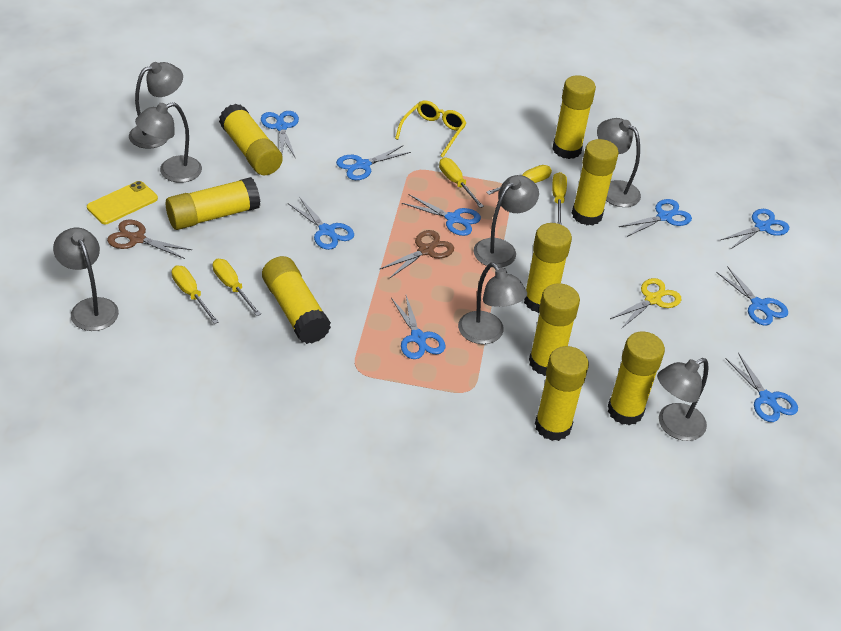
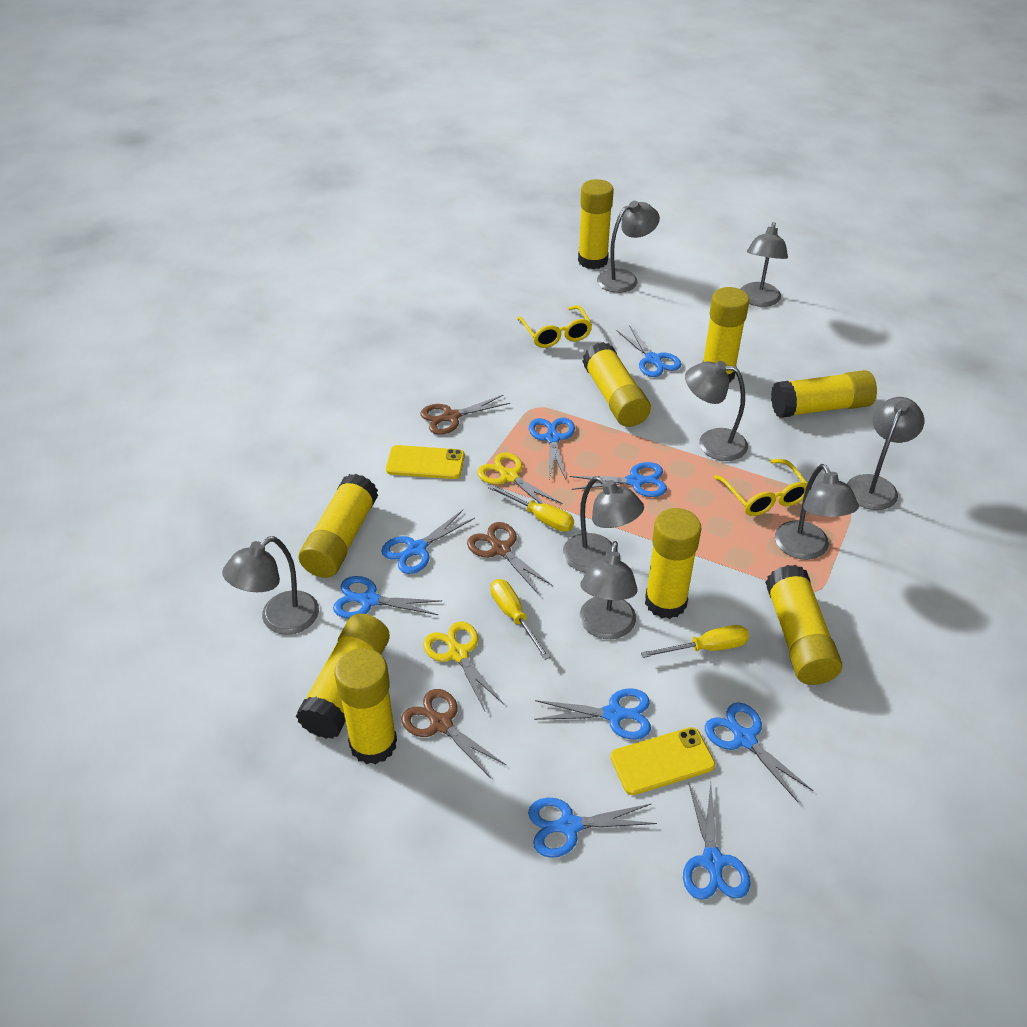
brown scissors: 2 -> 3
grey lamp: 7 -> 8
yellow glasses: 1 -> 2
yellow phone: 1 -> 2
yellow scissors: 1 -> 2
yellow screwdriver: 5 -> 3

